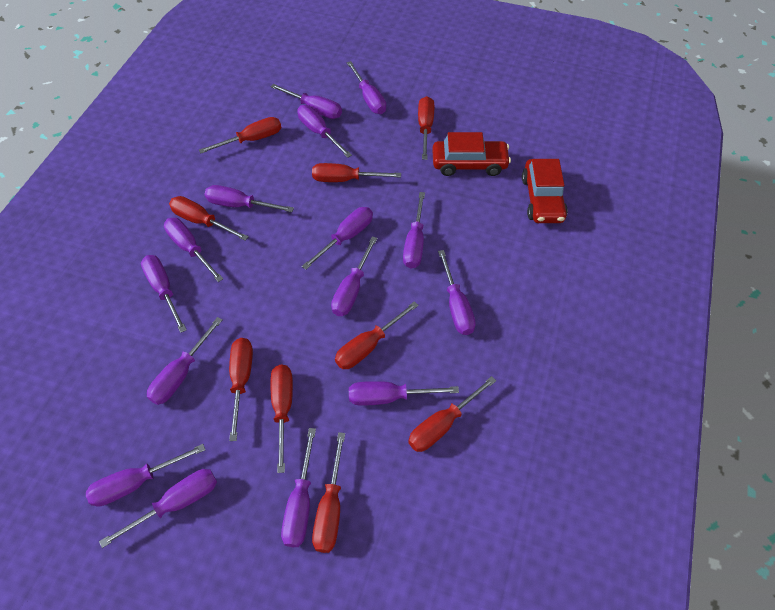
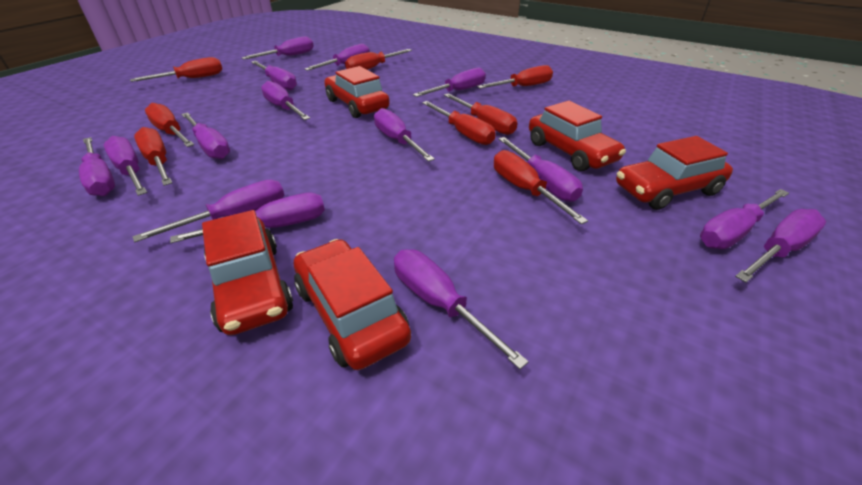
red car: 2 -> 5
red screwdriver: 9 -> 8

